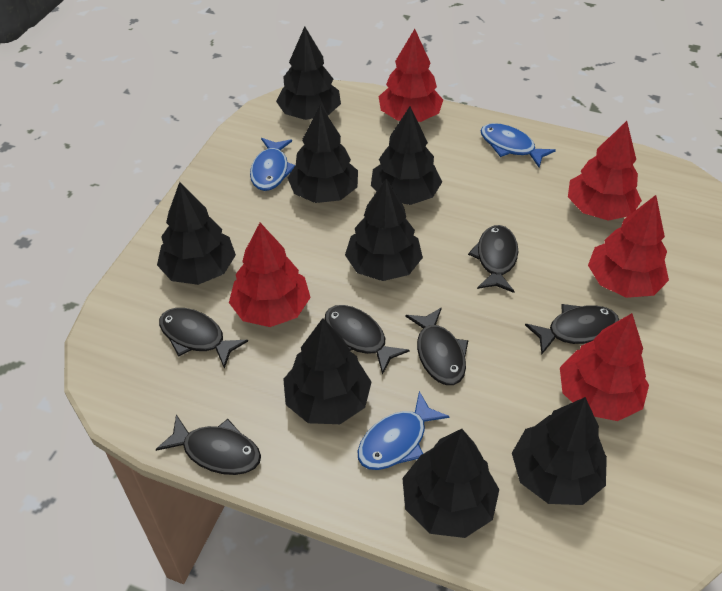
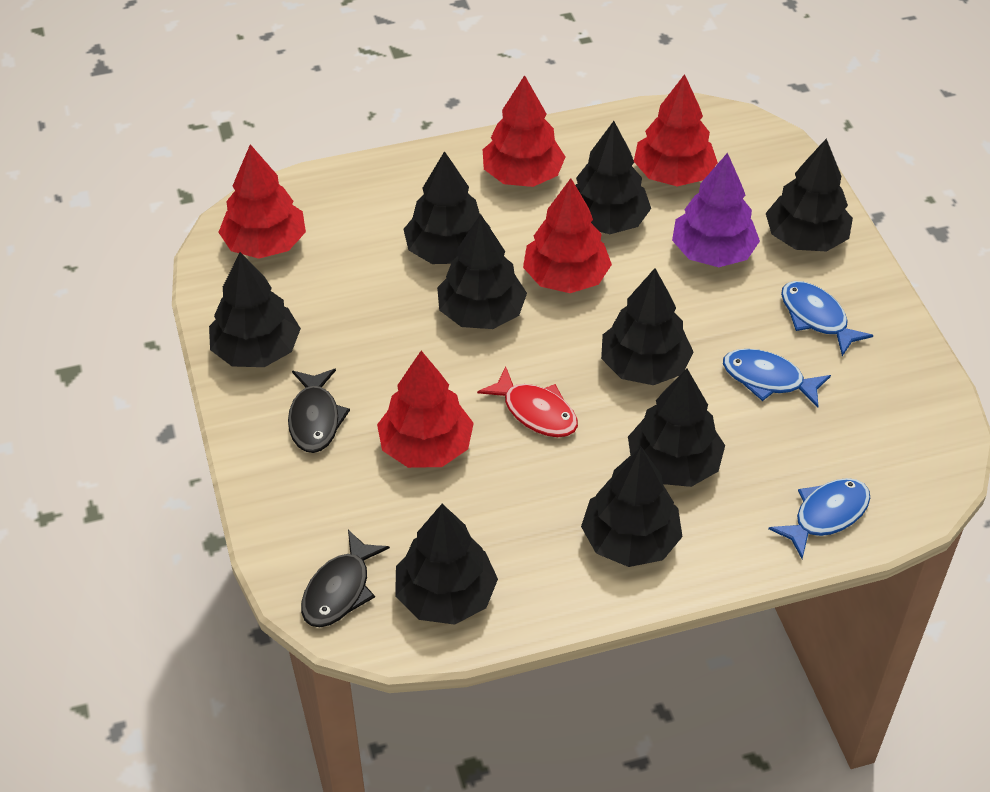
black fish: 6 -> 2
black tree: 8 -> 9
purple tree: 0 -> 1
red fish: 0 -> 1

